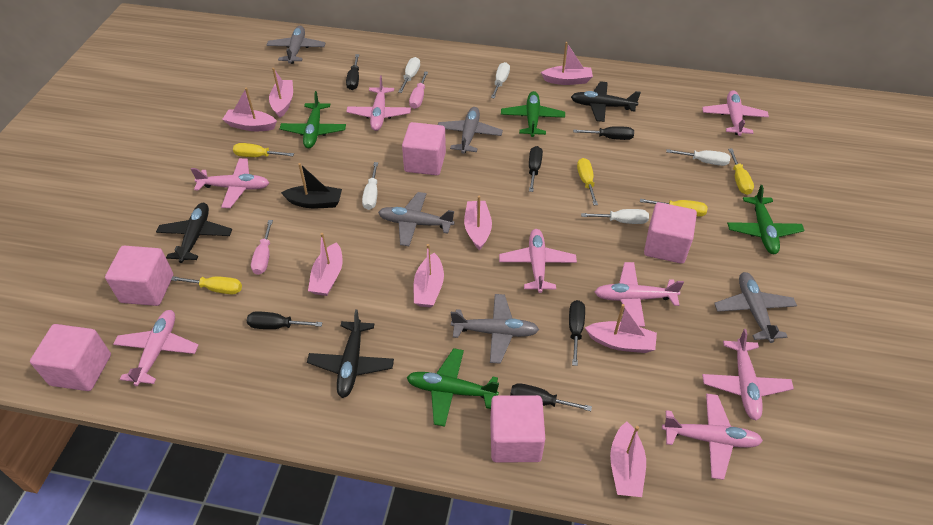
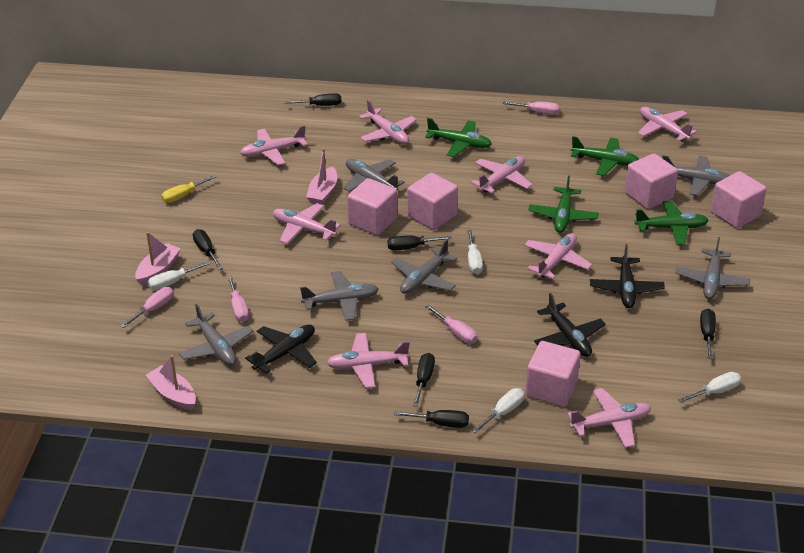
black boat: 1 -> 0
grey plane: 5 -> 6
pink boat: 8 -> 3
pink screwdriver: 2 -> 4
white screwdriver: 5 -> 4
yellow screwdriver: 5 -> 1

